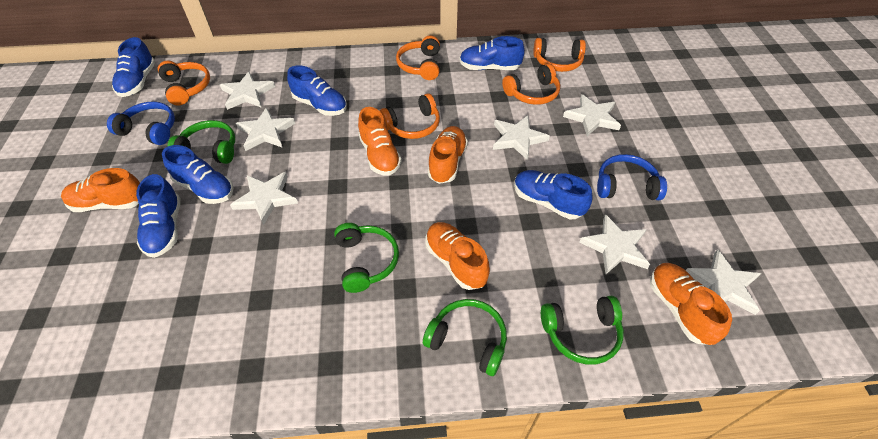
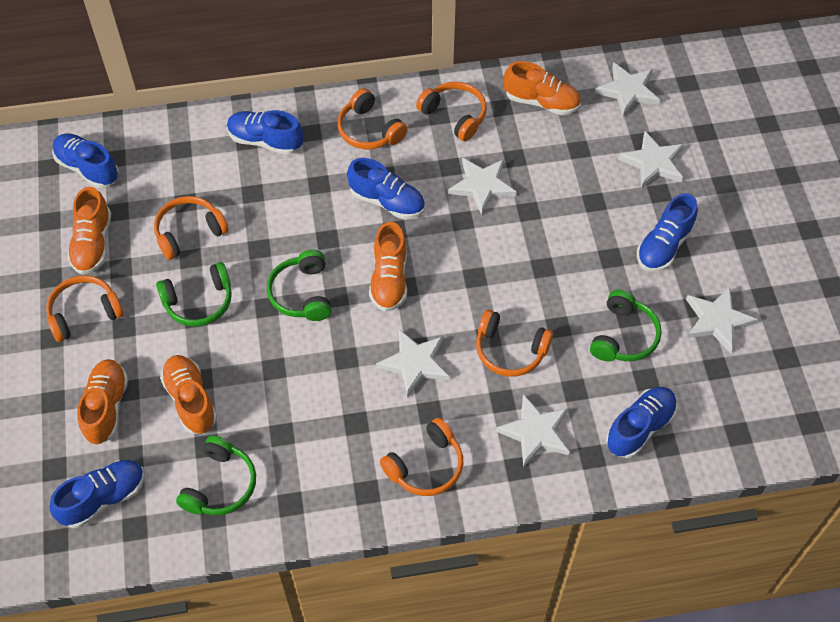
blue headphones: 2 -> 0
orange headphones: 5 -> 6
white star: 7 -> 6

